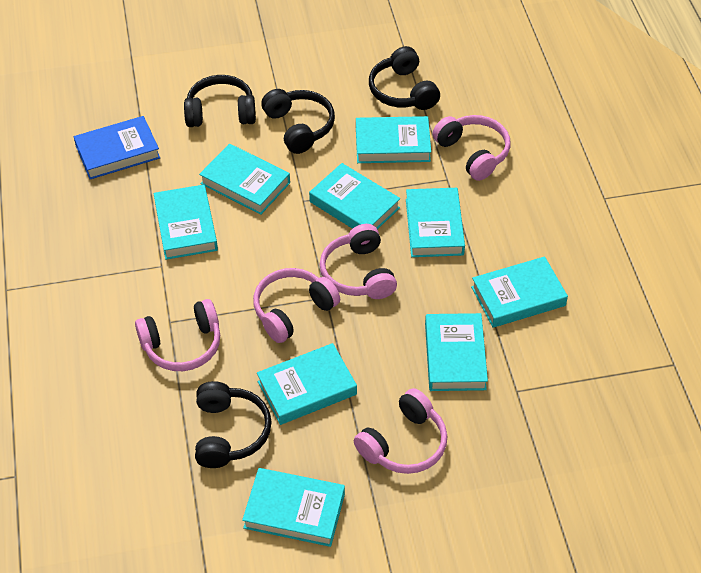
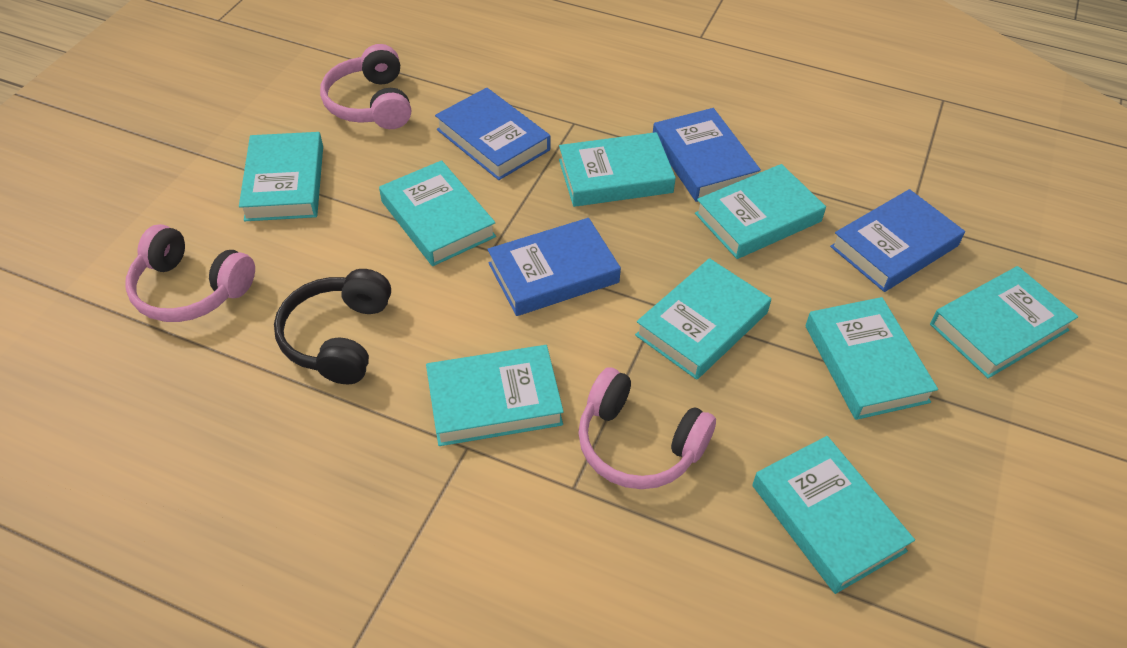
black headphones: 4 -> 1
blue book: 1 -> 4
pink headphones: 5 -> 3

